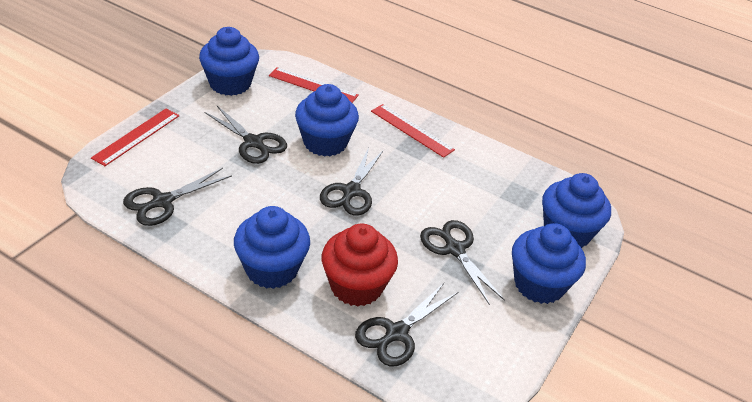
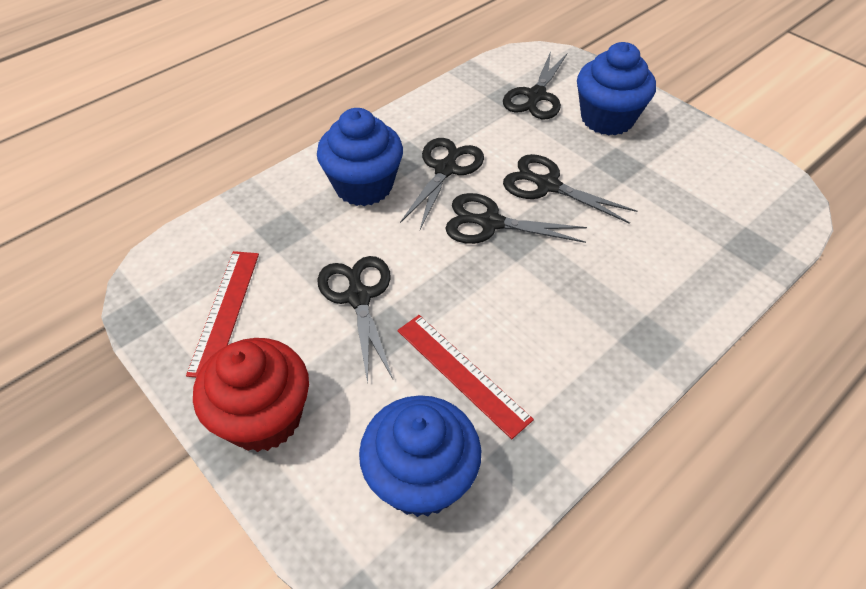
blue cupcake: 5 -> 3
red ruler: 3 -> 2

